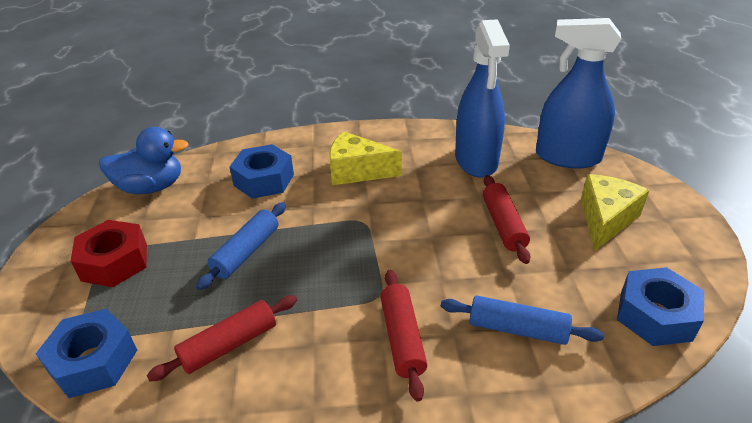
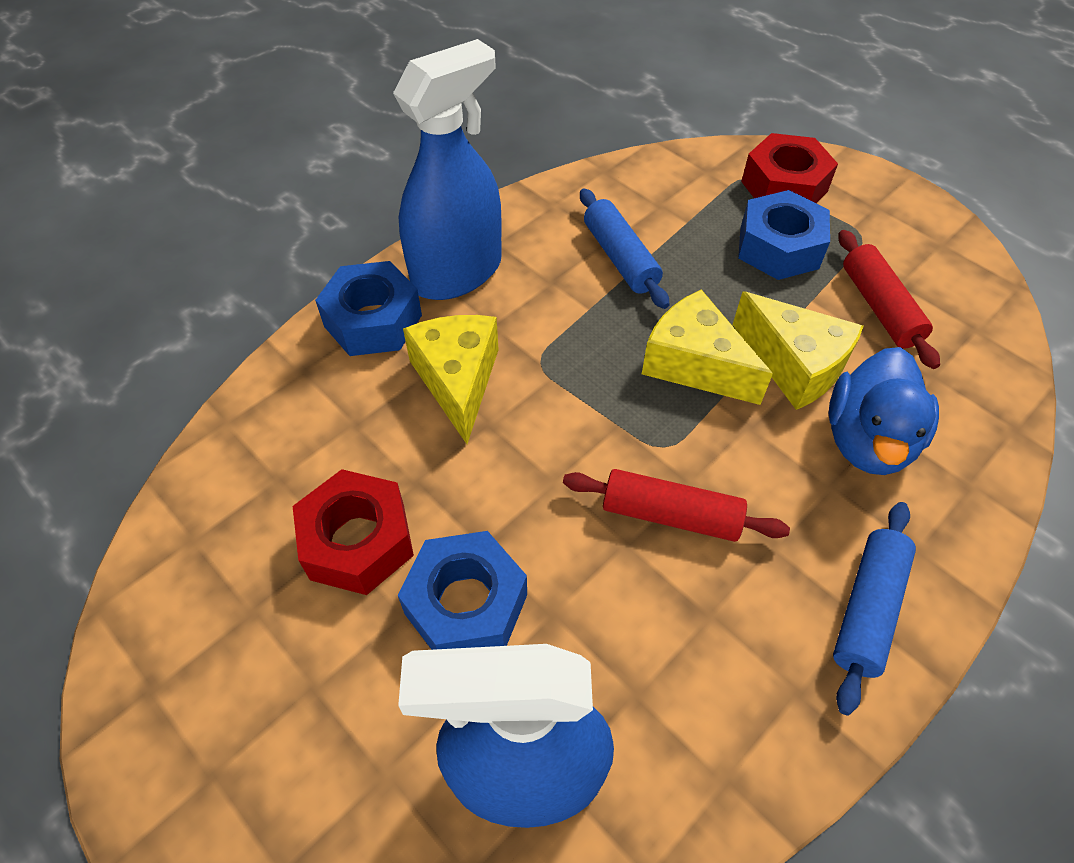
red nut: 1 -> 2
red rolling pin: 3 -> 2
yellow cheese: 2 -> 3

